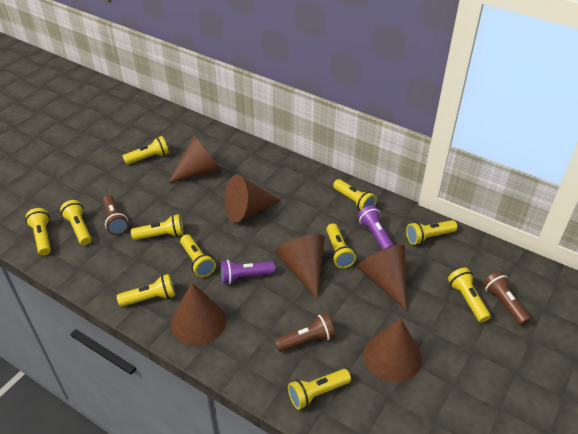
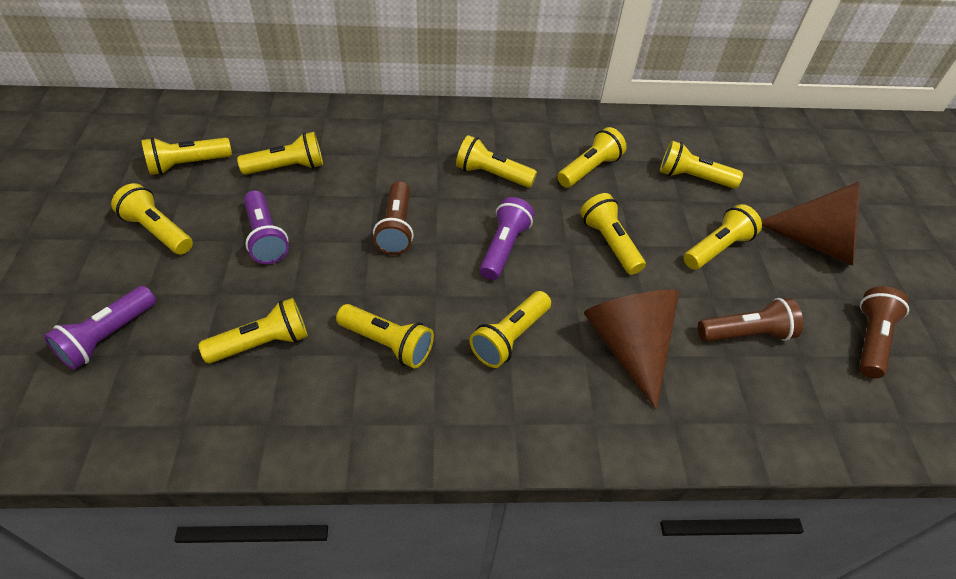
brown cone: 6 -> 2
purple flashlight: 2 -> 3

